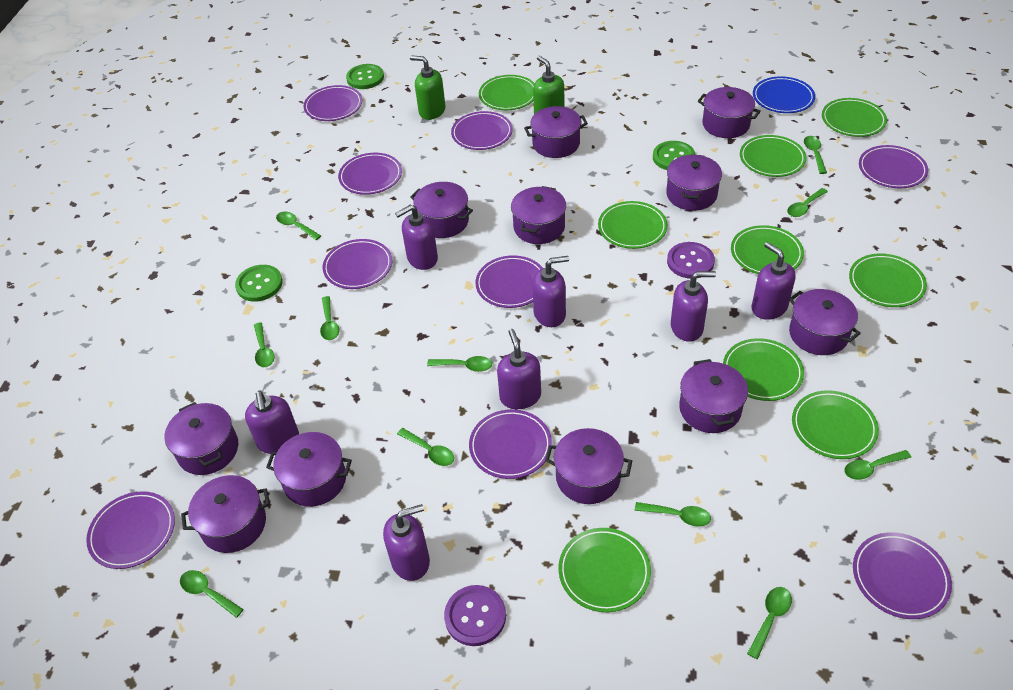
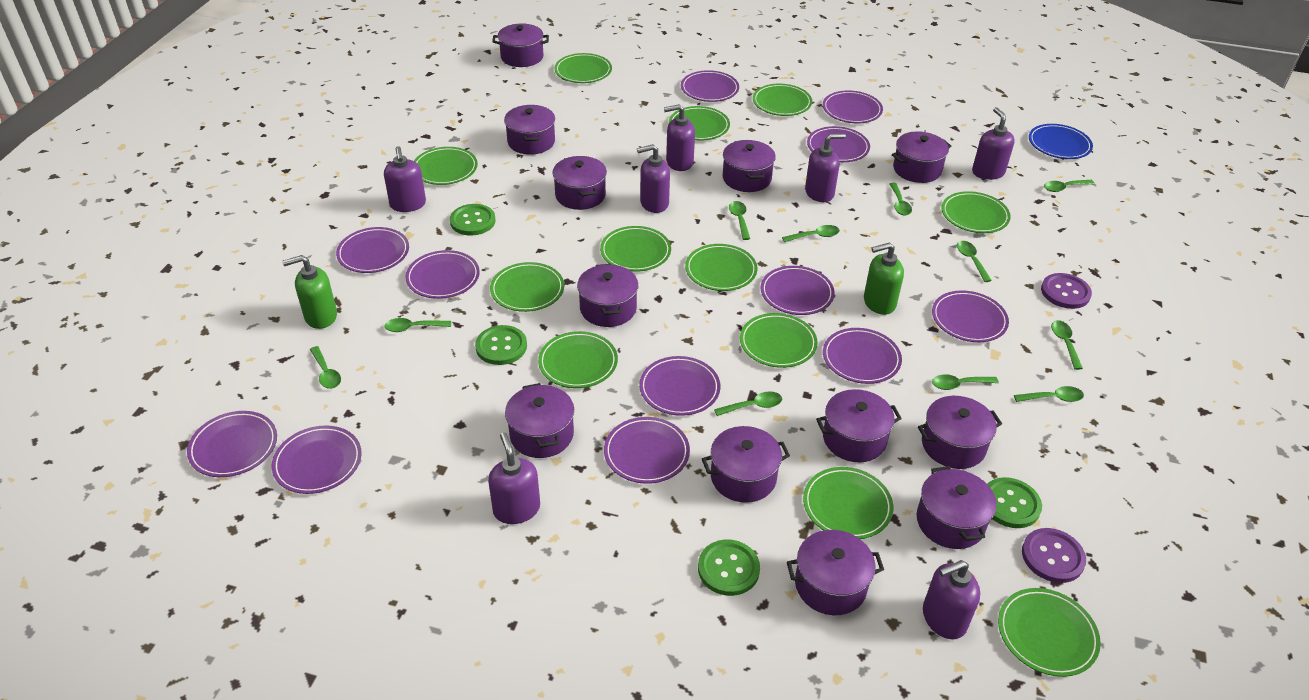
green button: 3 -> 4
green plate: 9 -> 12
purple plate: 9 -> 12
purple pot: 11 -> 12

